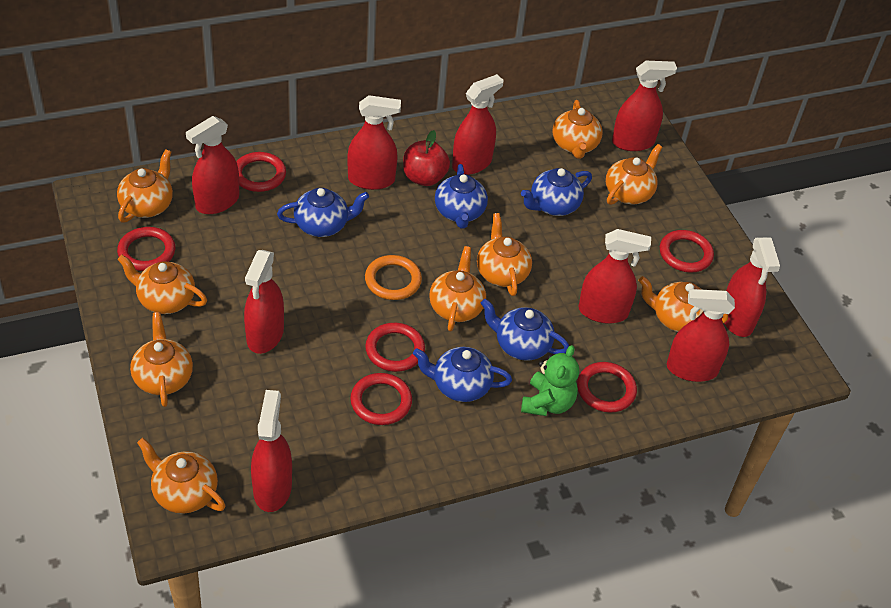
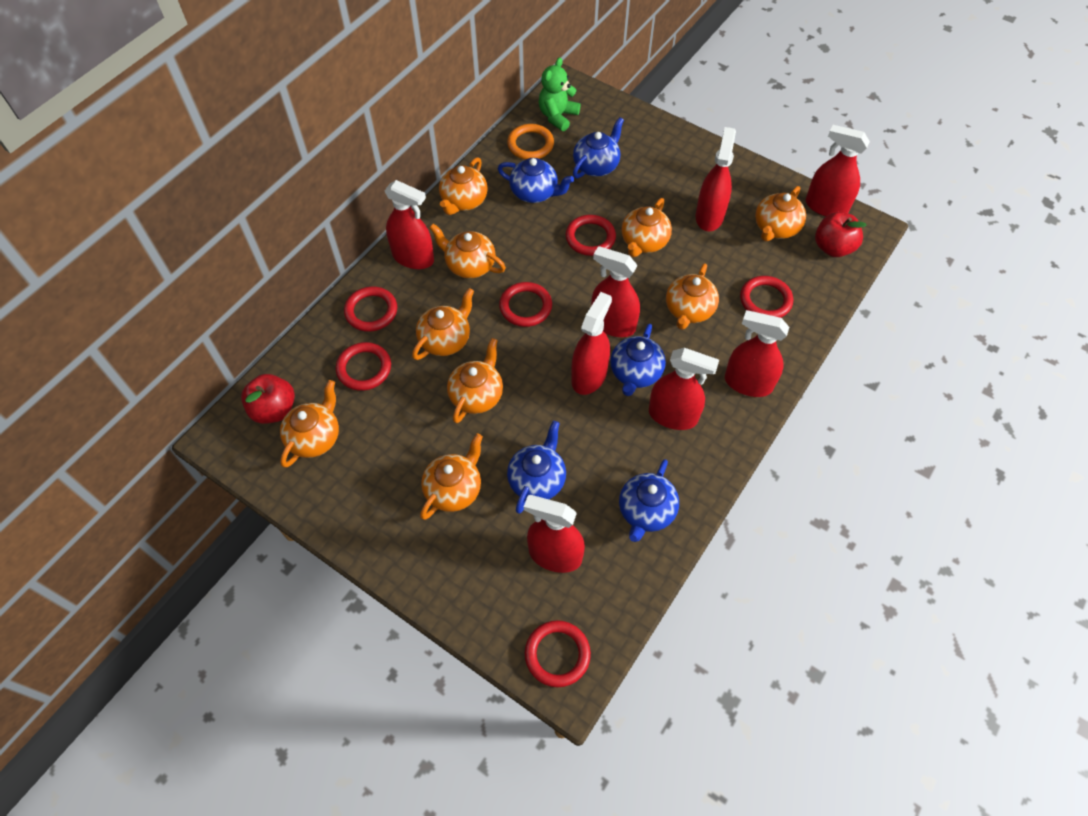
red apple: 1 -> 2
red spray bottle: 9 -> 8

